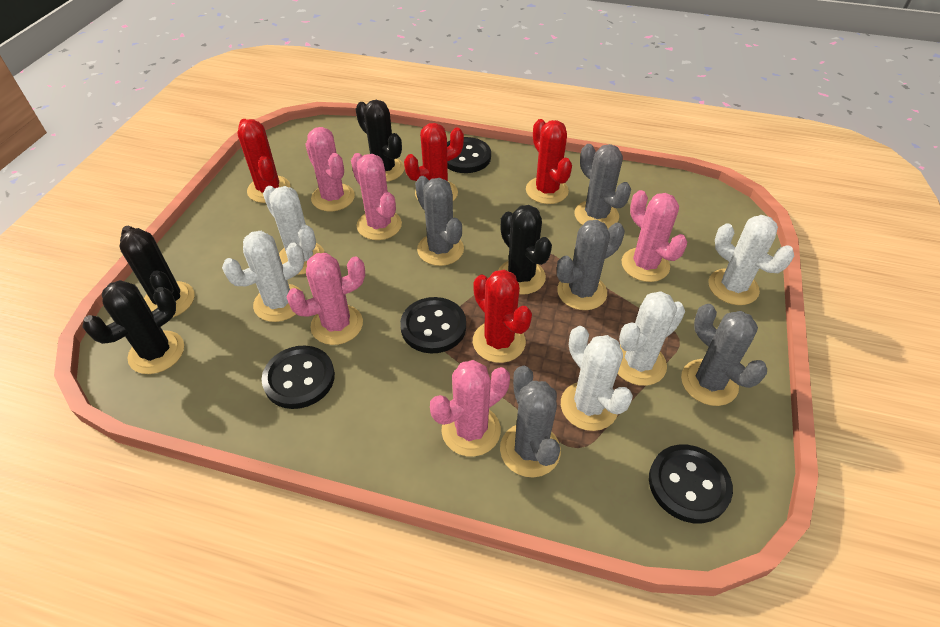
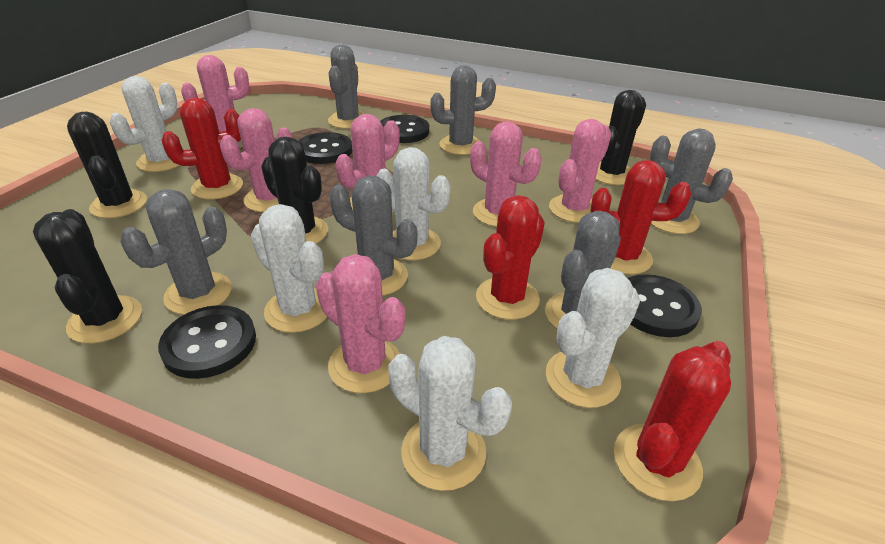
grey cactus: 5 -> 6
pink cactus: 5 -> 6

